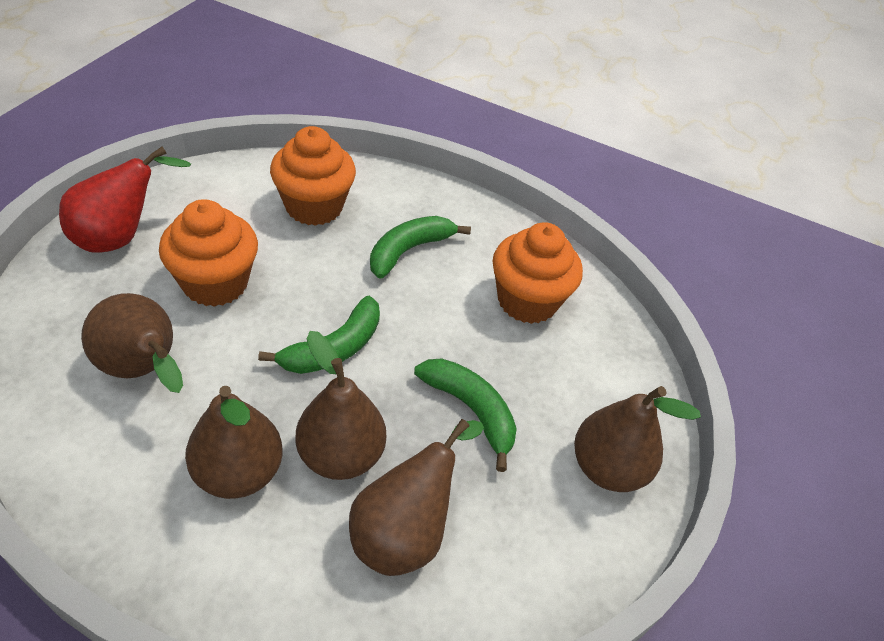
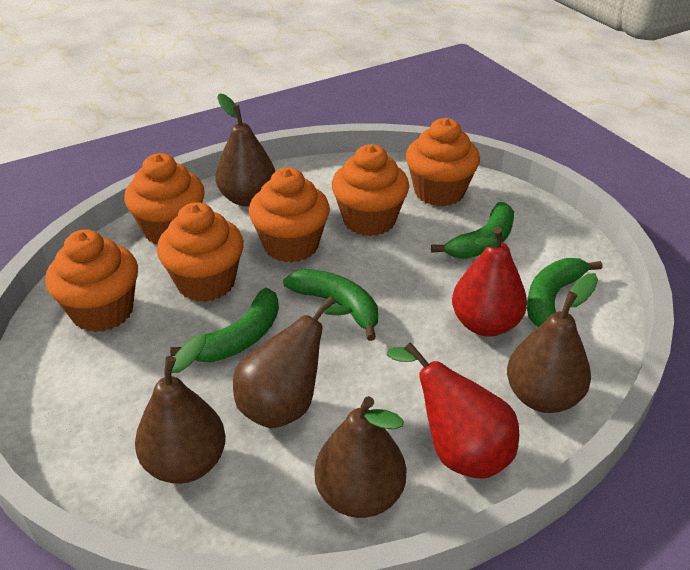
green banana: 3 -> 4
orange cupcake: 3 -> 6
red pear: 1 -> 2

